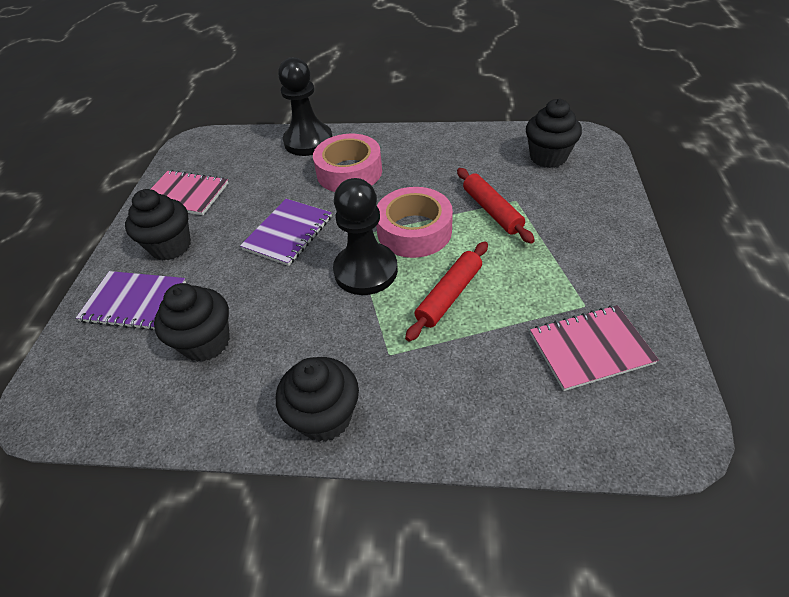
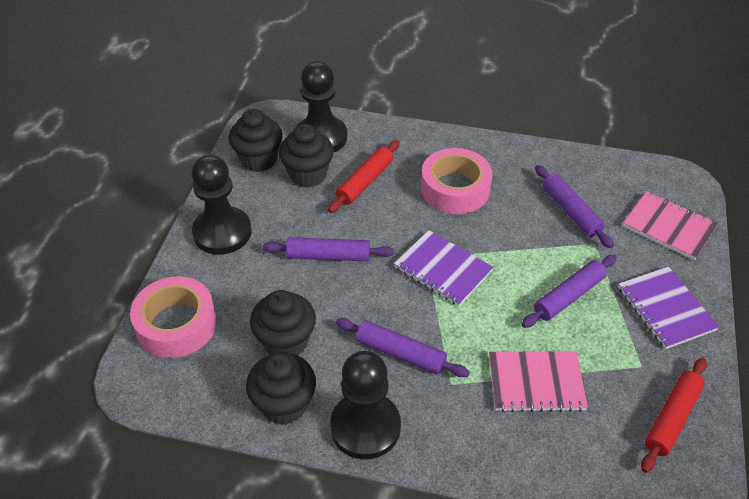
black pawn: 2 -> 3
purple rolling pin: 0 -> 4

